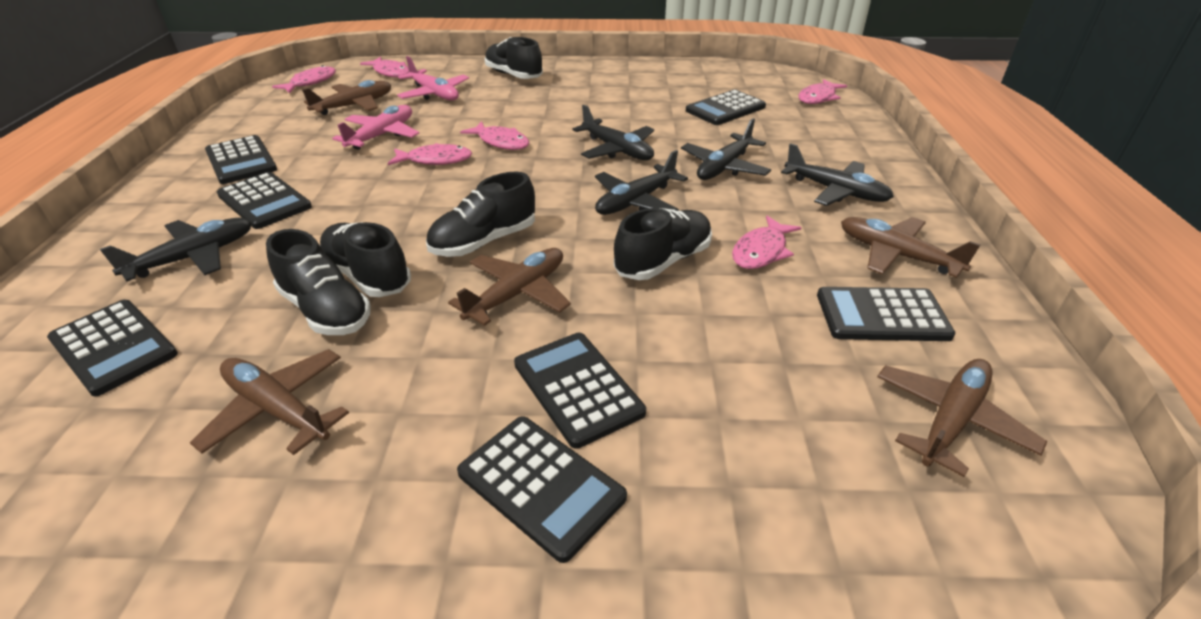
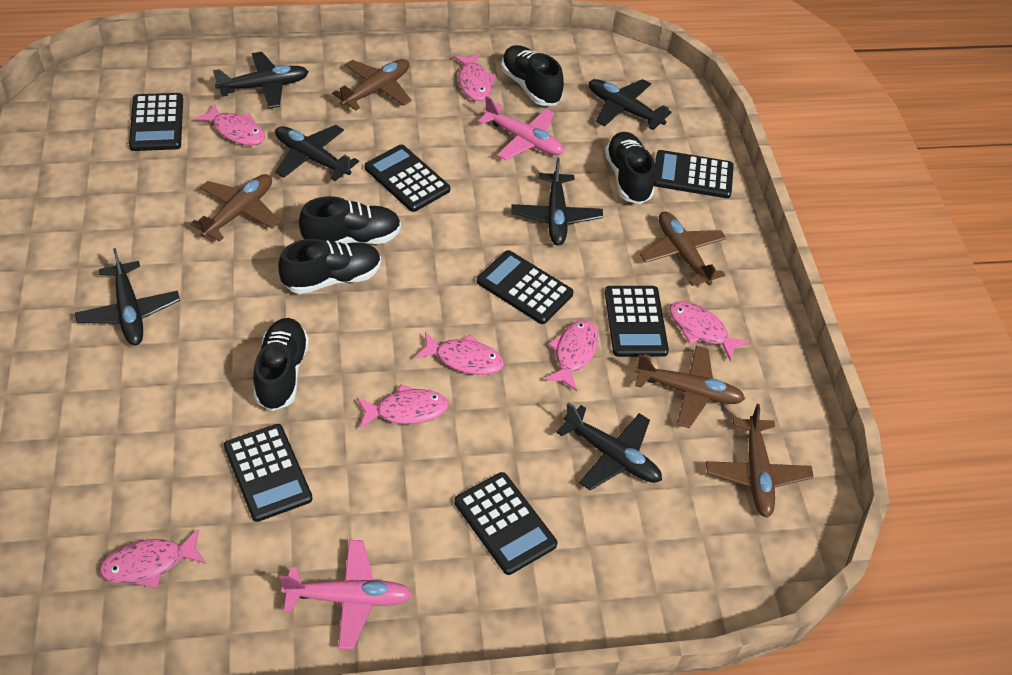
black plane: 5 -> 6
pink fish: 6 -> 7

